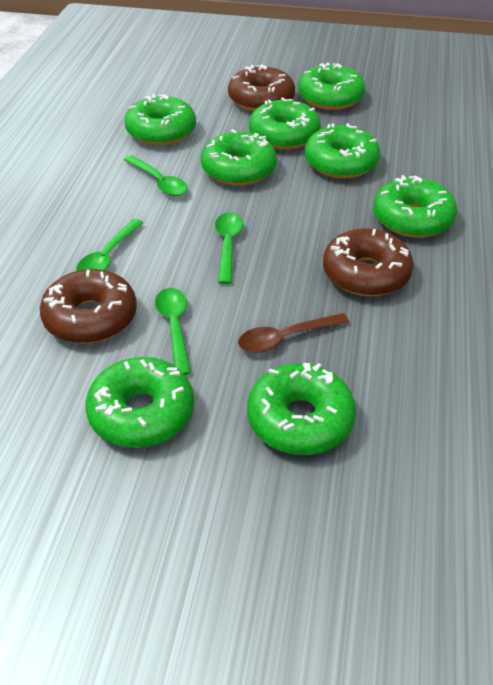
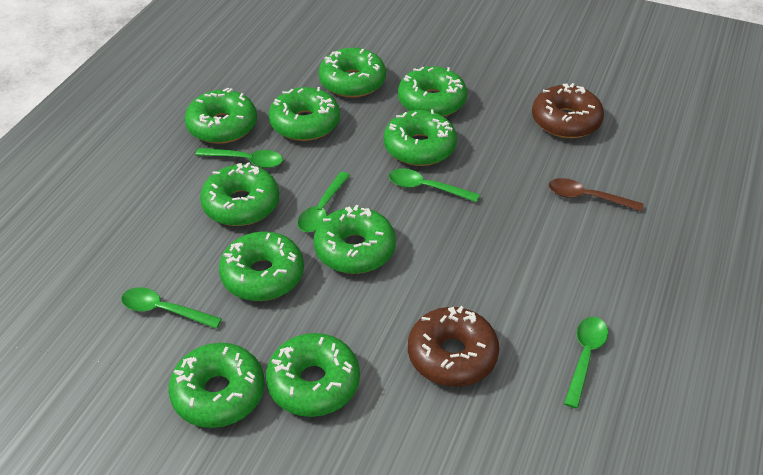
brown donut: 3 -> 2
green donut: 8 -> 10
green spoon: 4 -> 5

